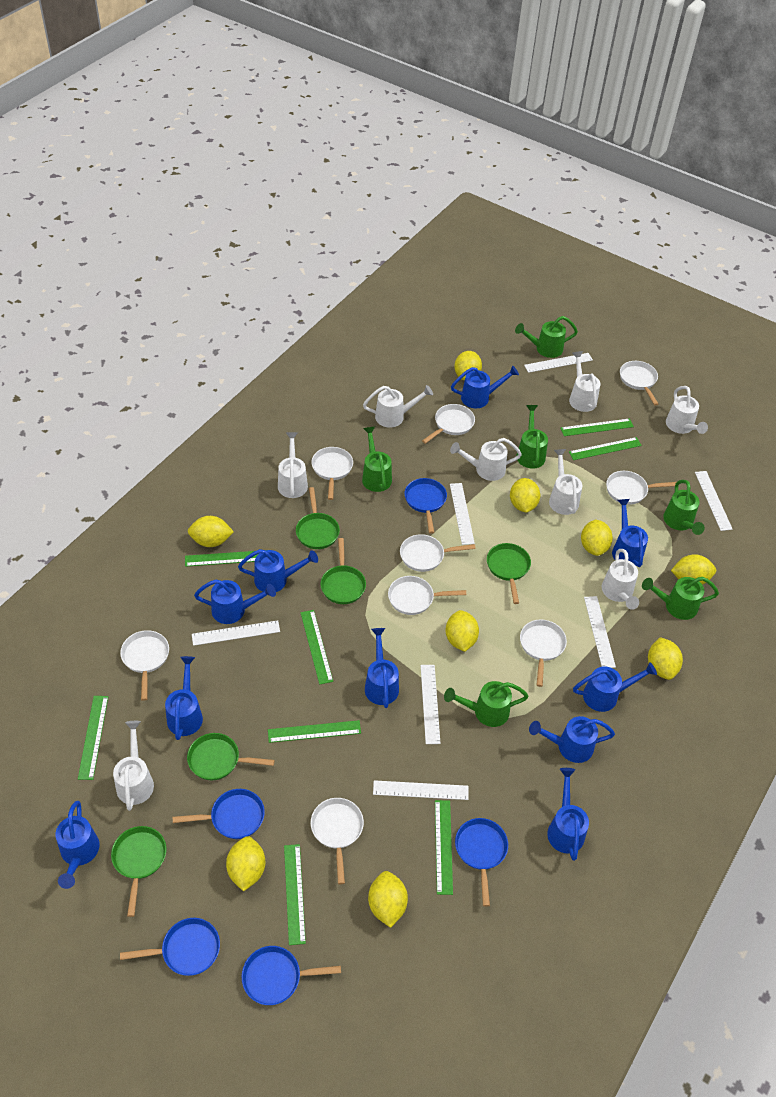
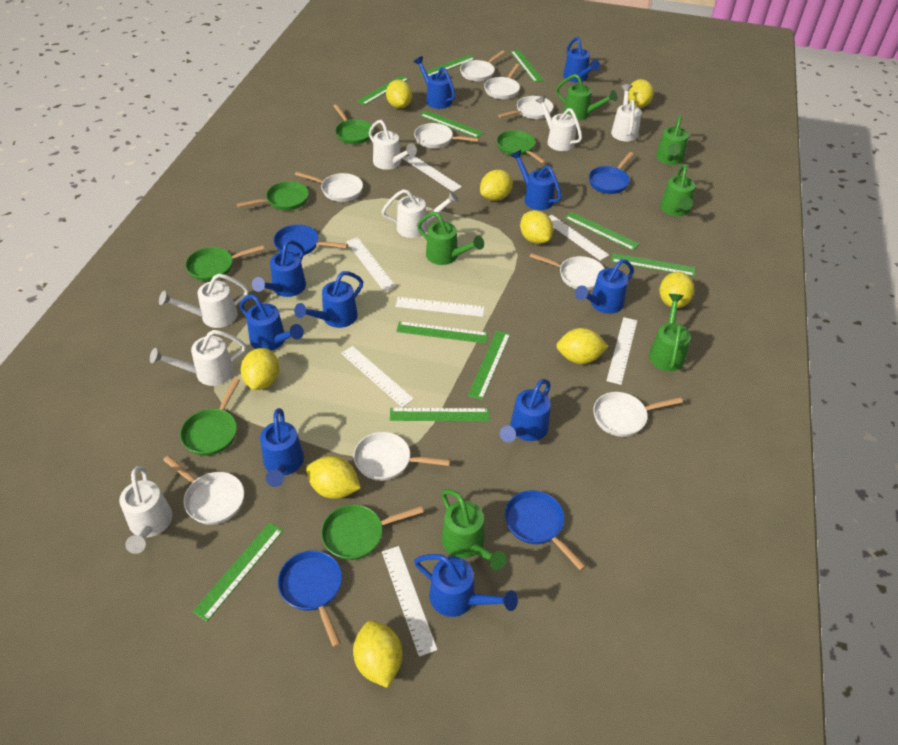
blue pan: 5 -> 4
green pan: 5 -> 6
green ruler: 8 -> 10
white watering can: 8 -> 7

